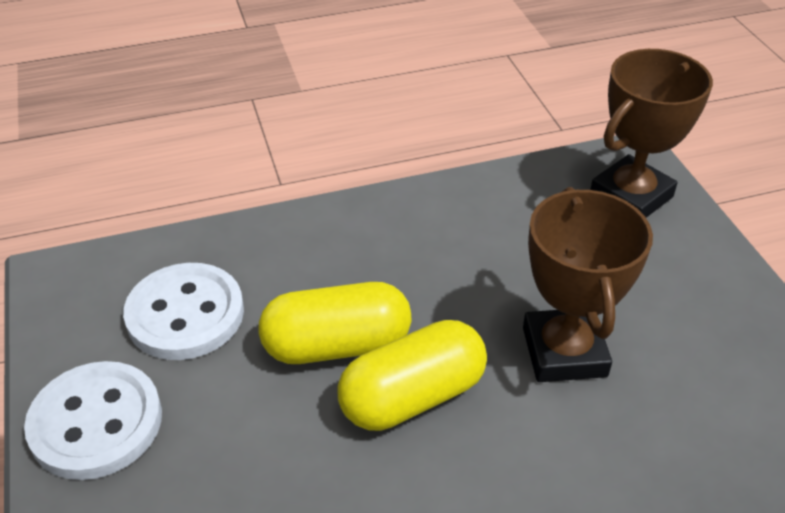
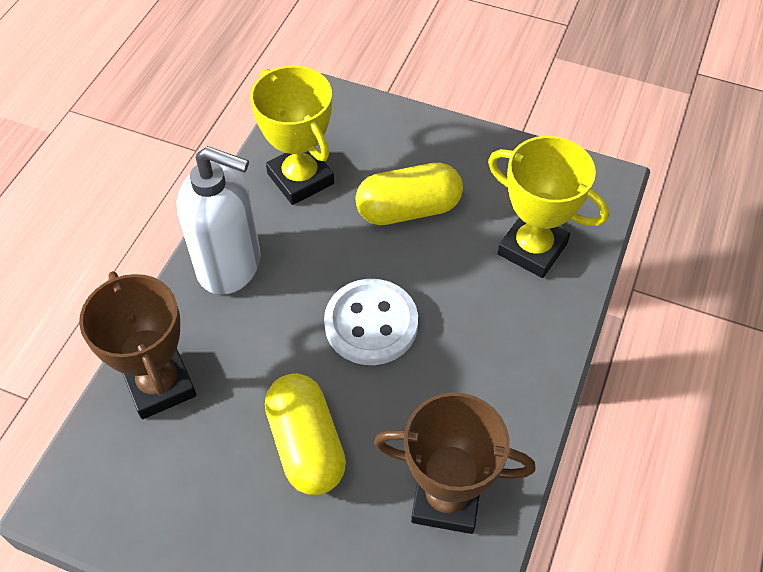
white button: 2 -> 1
white soap dispenser: 0 -> 1
yellow trophy: 0 -> 2

